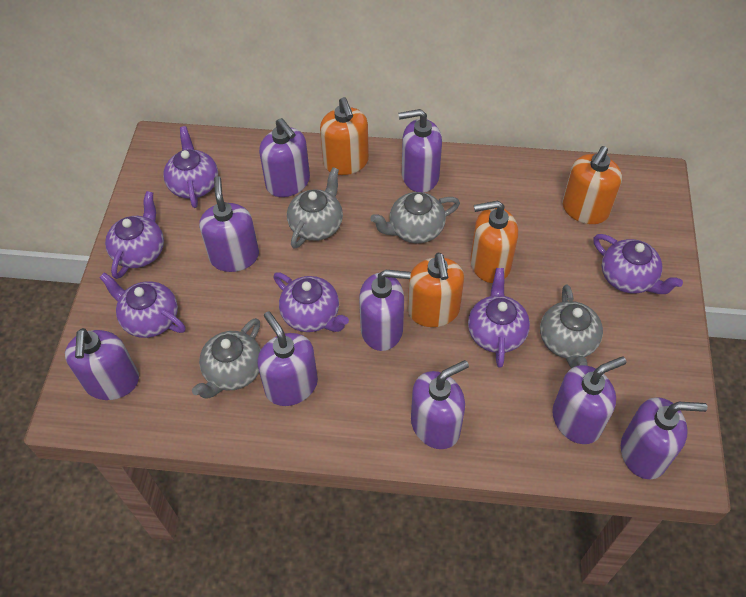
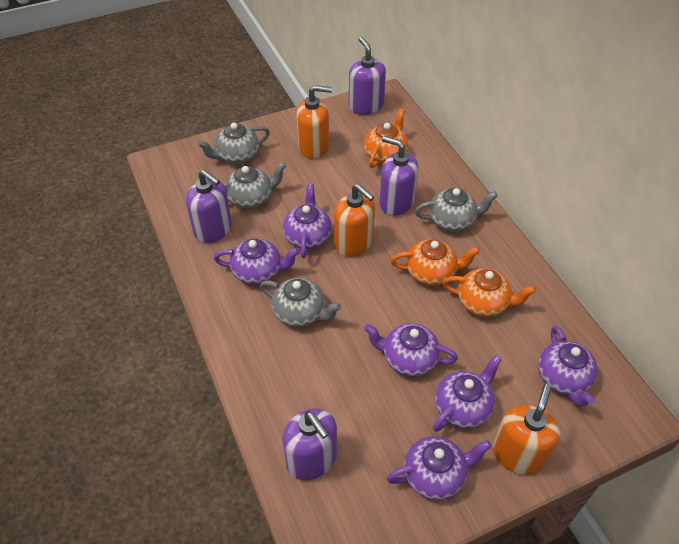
orange soap dispenser: 4 -> 3
orange teapot: 0 -> 3
purple soap dispenser: 9 -> 4

